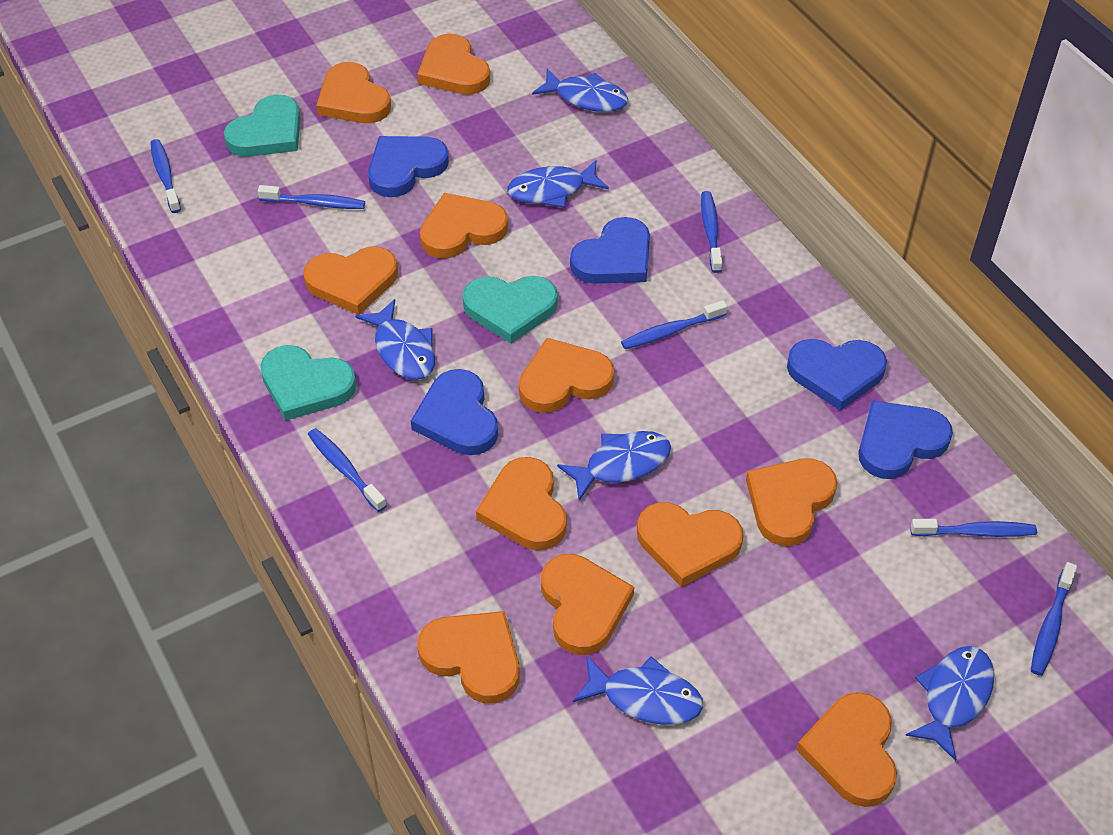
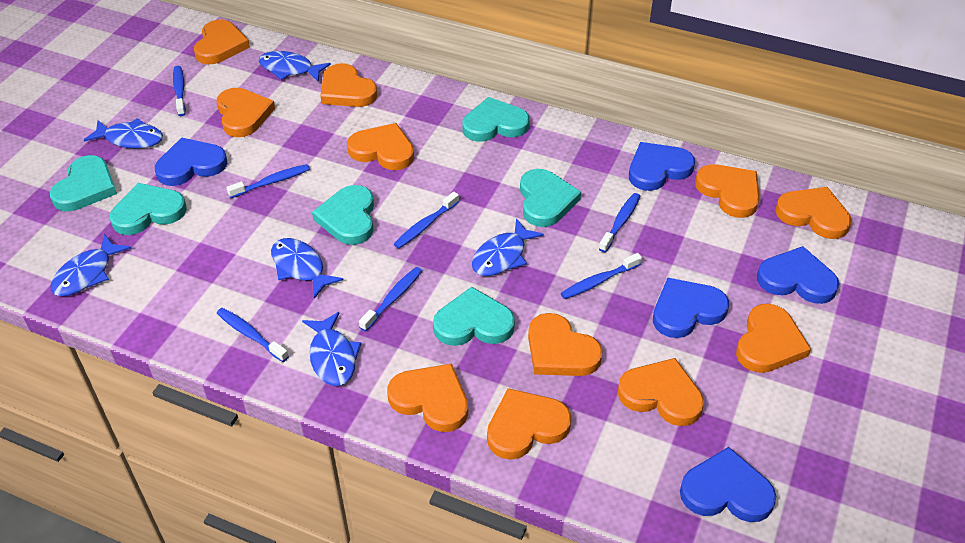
turquoise heart: 3 -> 6

